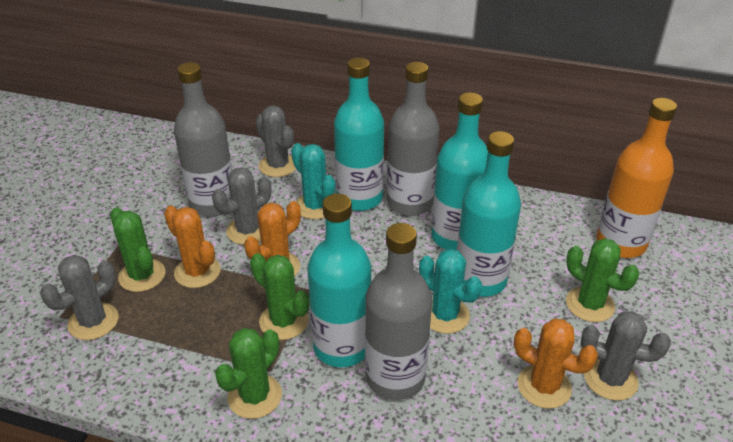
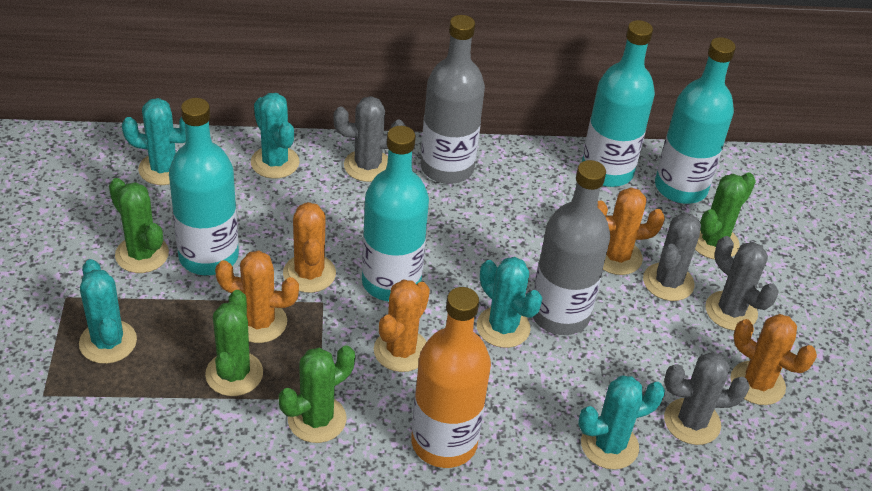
grey bottle: 3 -> 2
orange cactus: 3 -> 5
turquoise cactus: 2 -> 5

